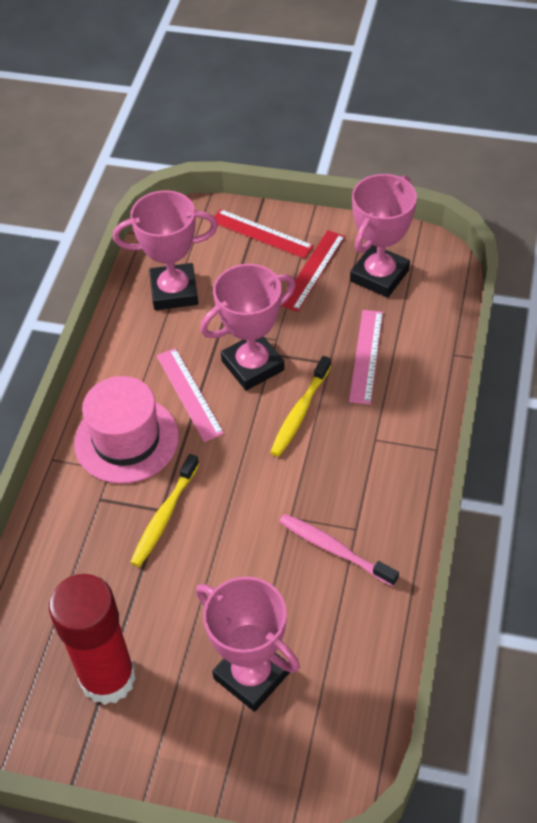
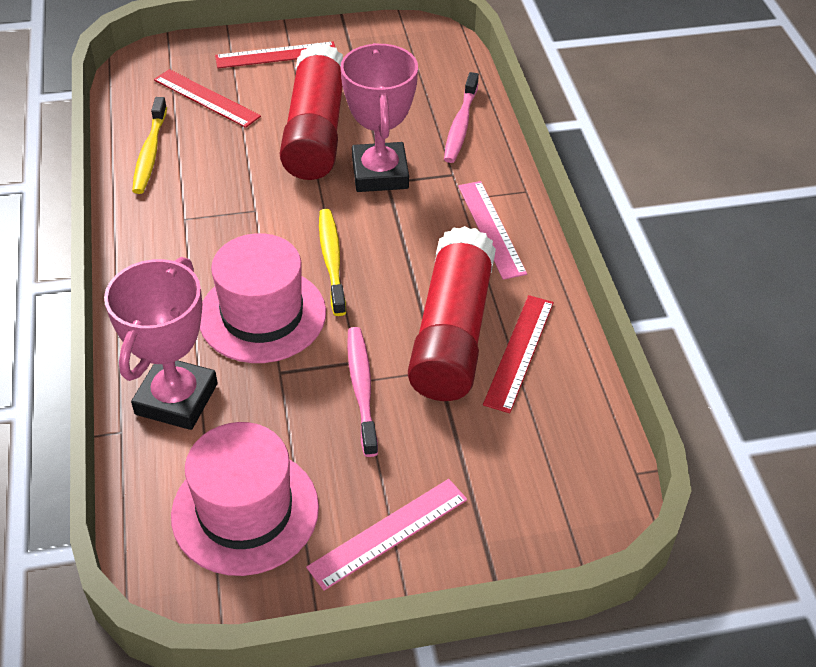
pink hat: 1 -> 2
pink toothbrush: 1 -> 2
pink trophy: 4 -> 2
red glue stick: 1 -> 2
red ruler: 2 -> 3

